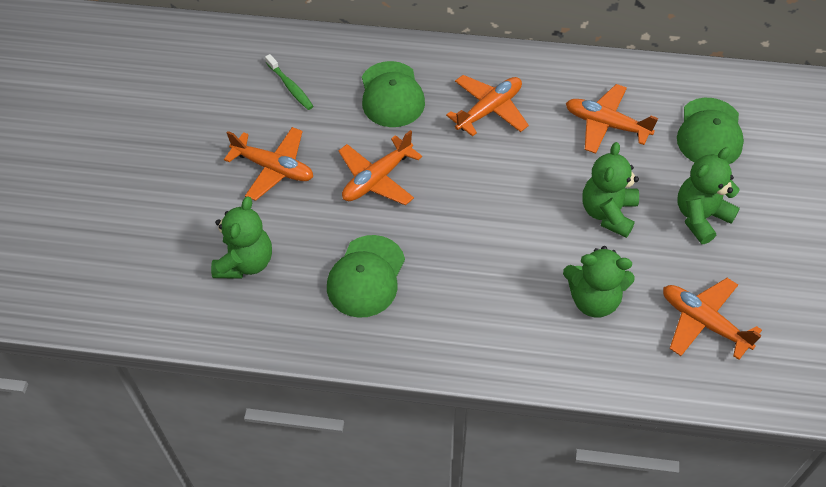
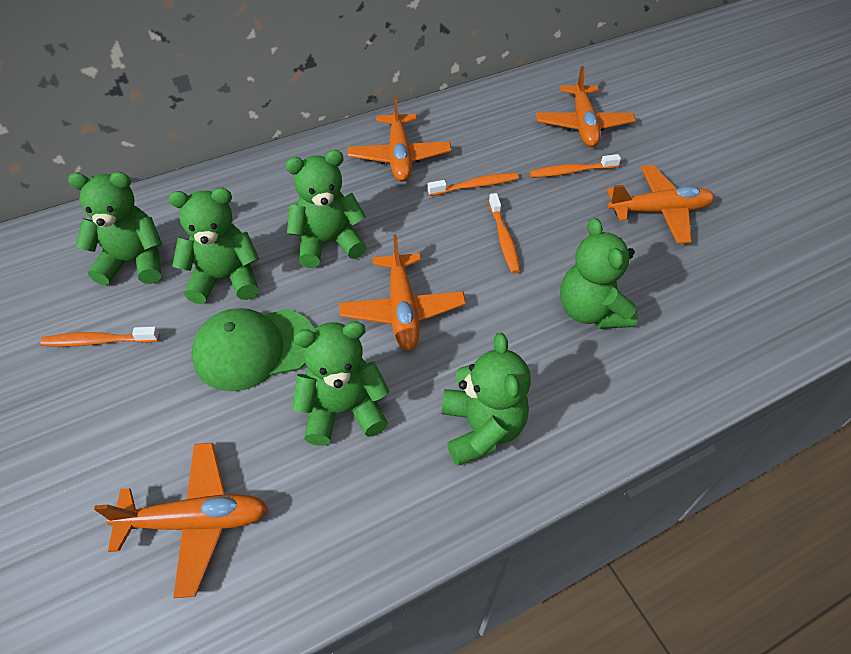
green cap: 3 -> 1
green teddy bear: 4 -> 6
green toothbrush: 1 -> 0
orange toothbrush: 0 -> 4

